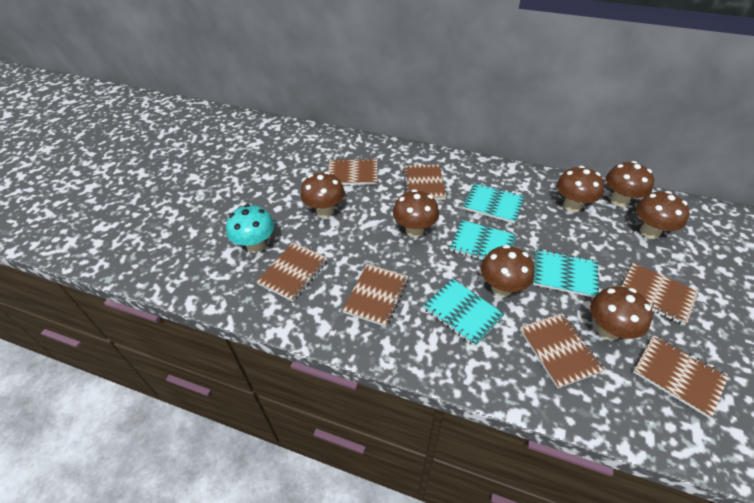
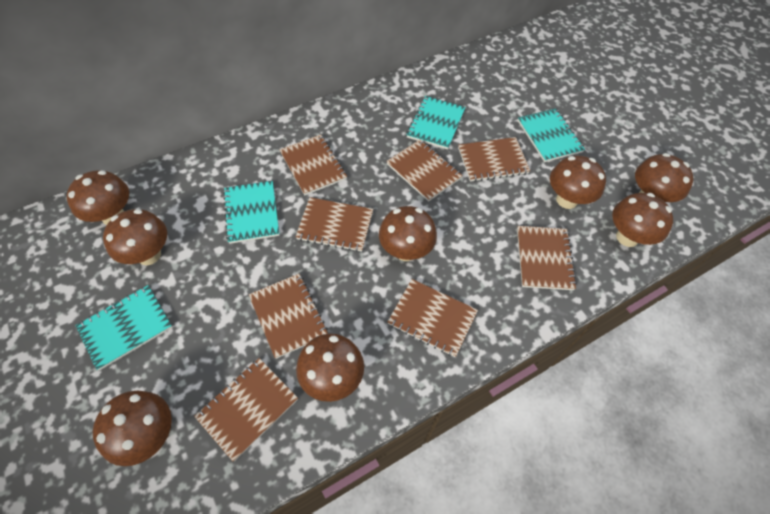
brown mushroom: 7 -> 8
brown notebook: 7 -> 8
turquoise mushroom: 1 -> 0

